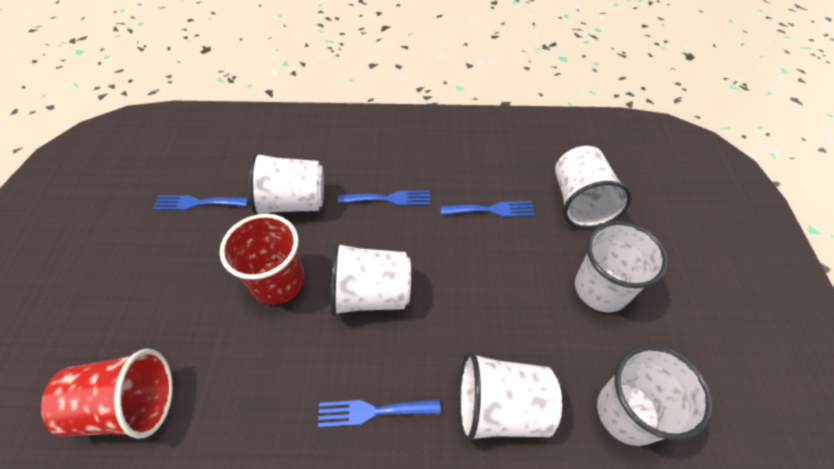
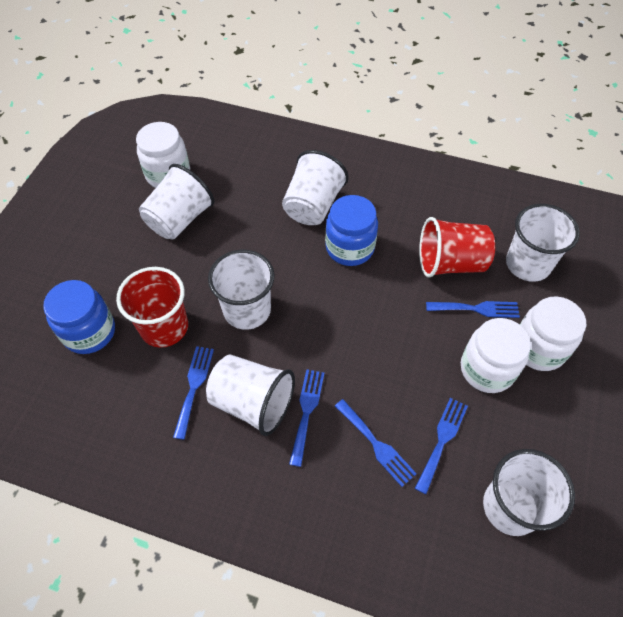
blue fork: 4 -> 5
blue jar: 0 -> 2
white jar: 0 -> 3

